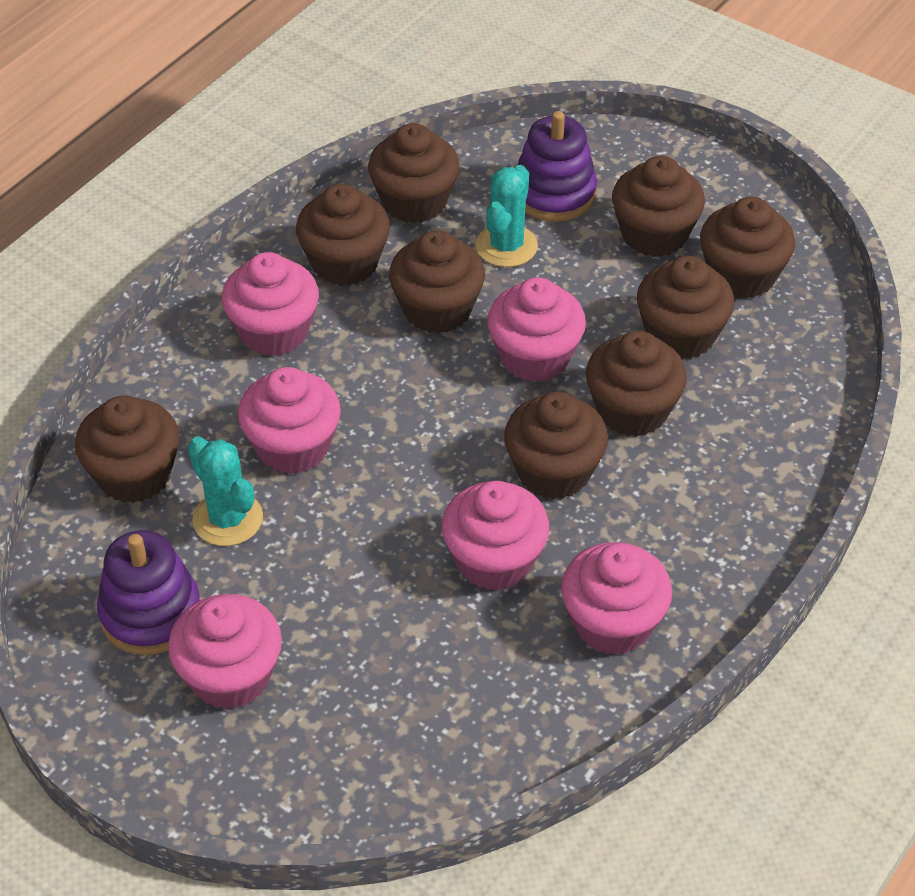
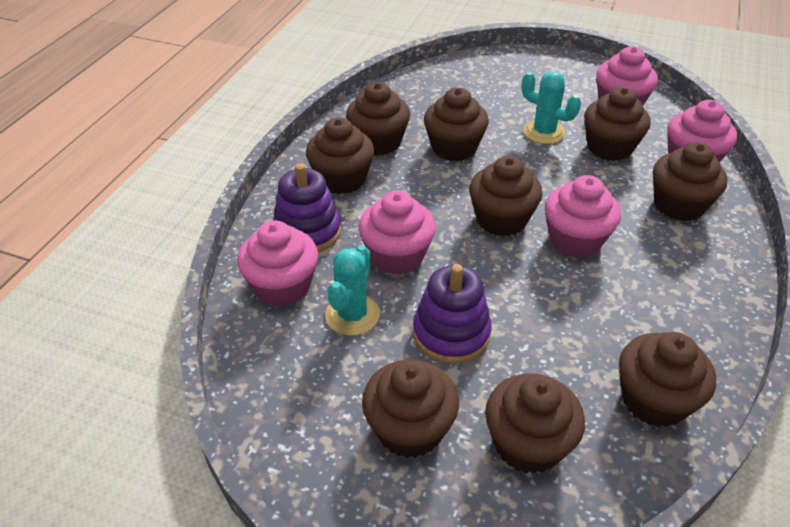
pink cupcake: 6 -> 5

